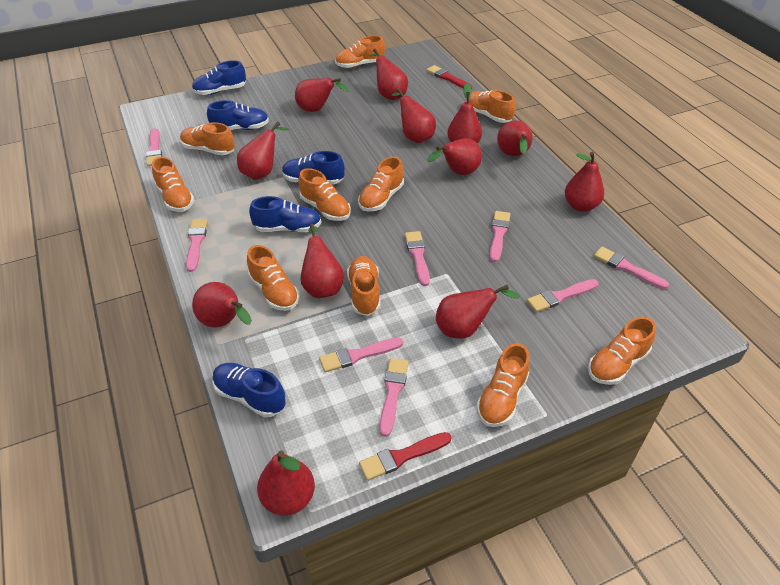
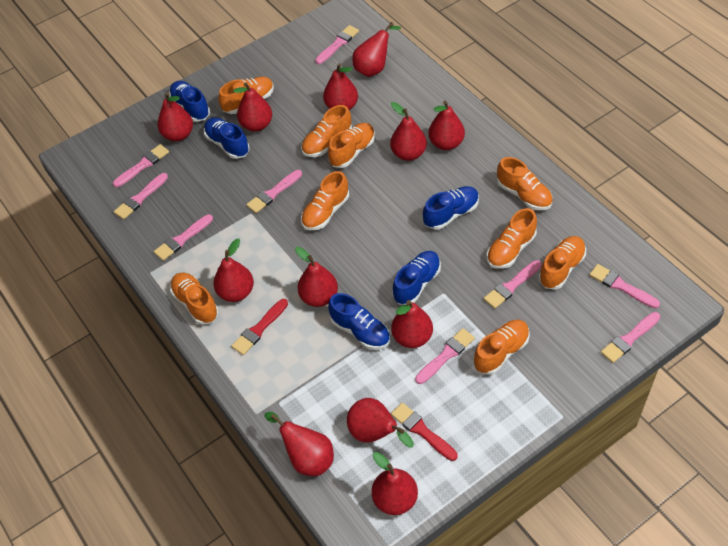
orange shoe: 10 -> 9
pink brush: 8 -> 9

